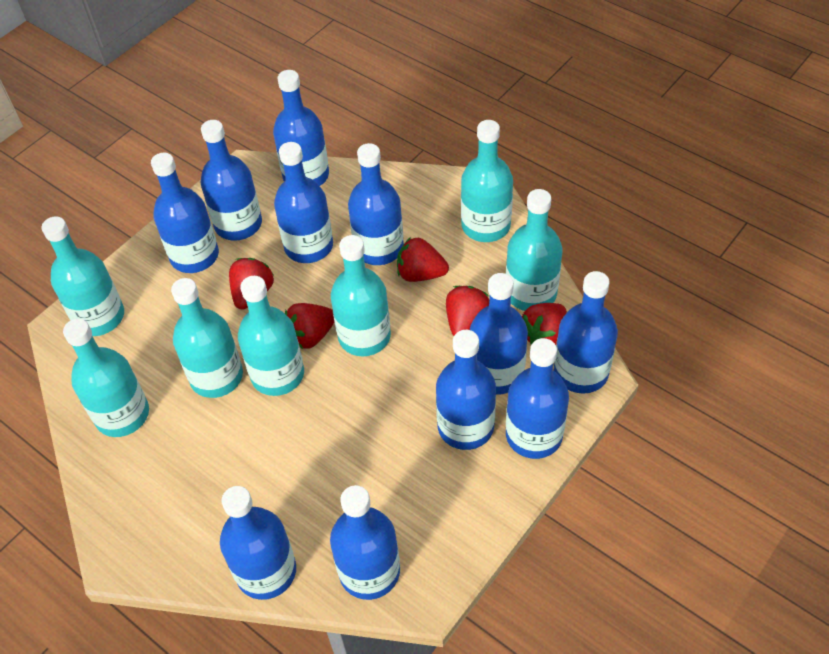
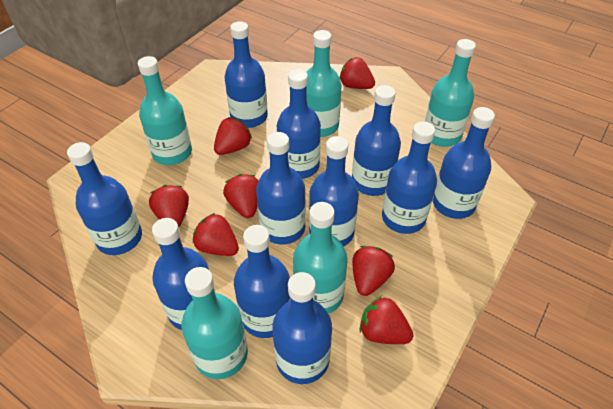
red strawberry: 5 -> 7
turquoise bottle: 7 -> 5

